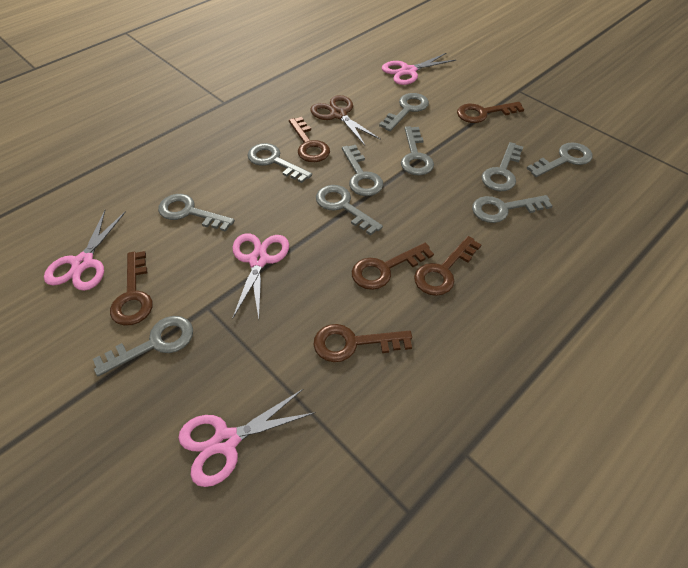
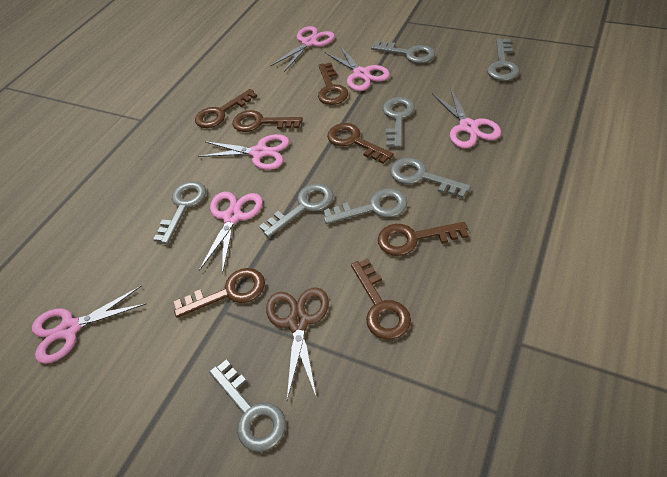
brown key: 6 -> 7
grey key: 10 -> 8
pink scissors: 4 -> 6

